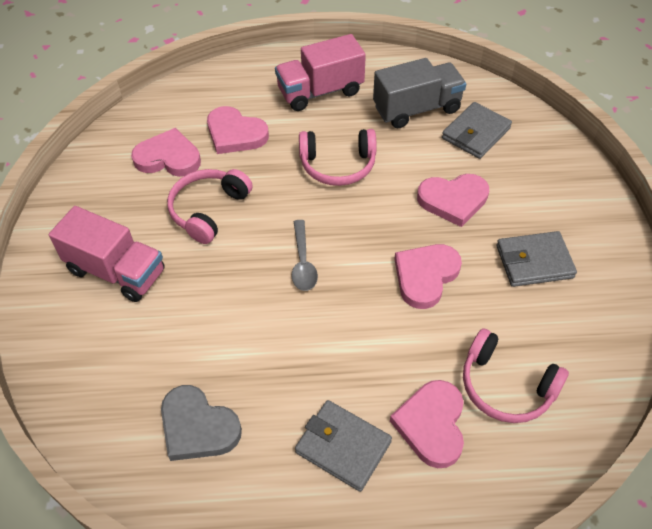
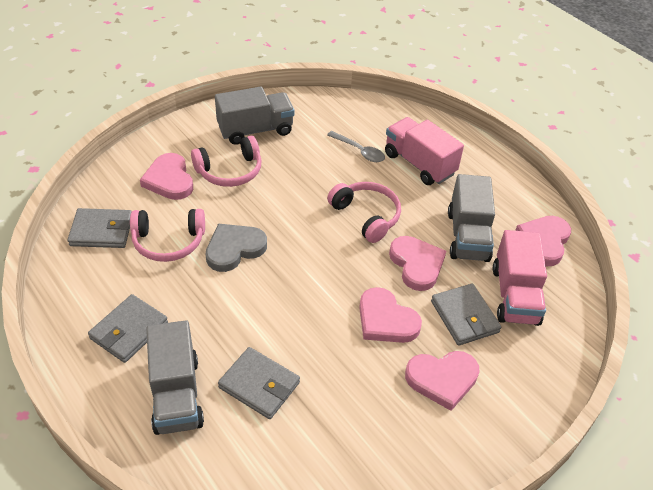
grey truck: 1 -> 3
grey wallet: 3 -> 4

